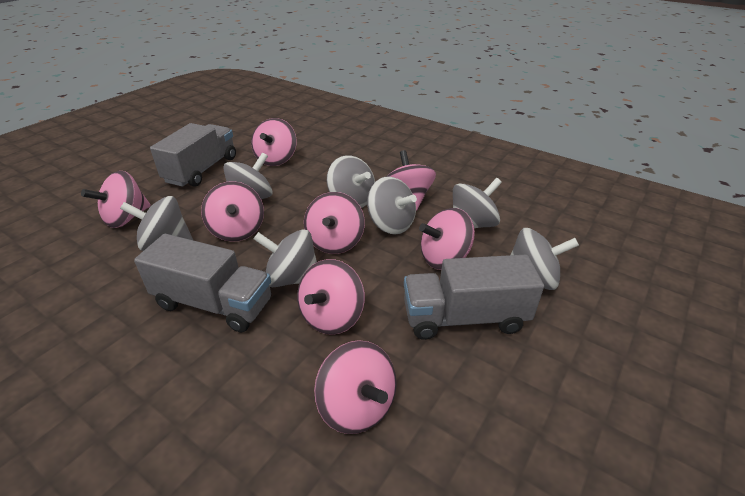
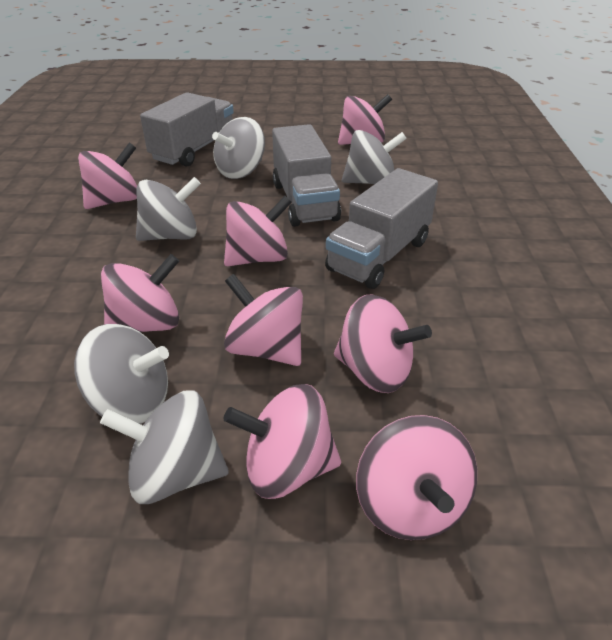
grey spinning top: 7 -> 5

